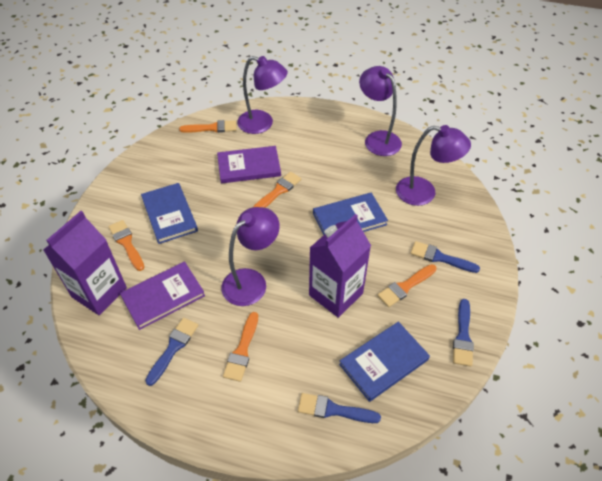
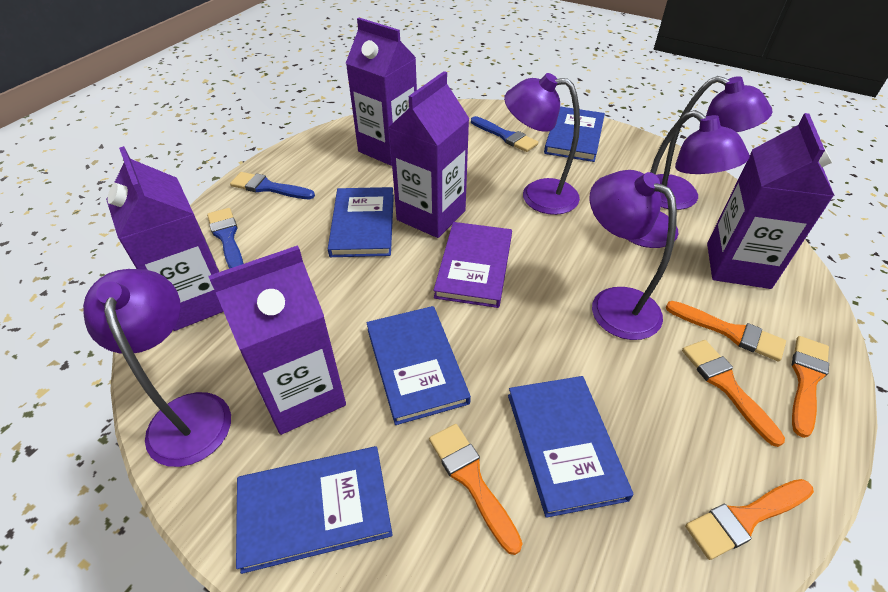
blue book: 3 -> 5
blue brush: 4 -> 3
purple book: 2 -> 1
purple carton: 2 -> 5
purple lamp: 4 -> 5

